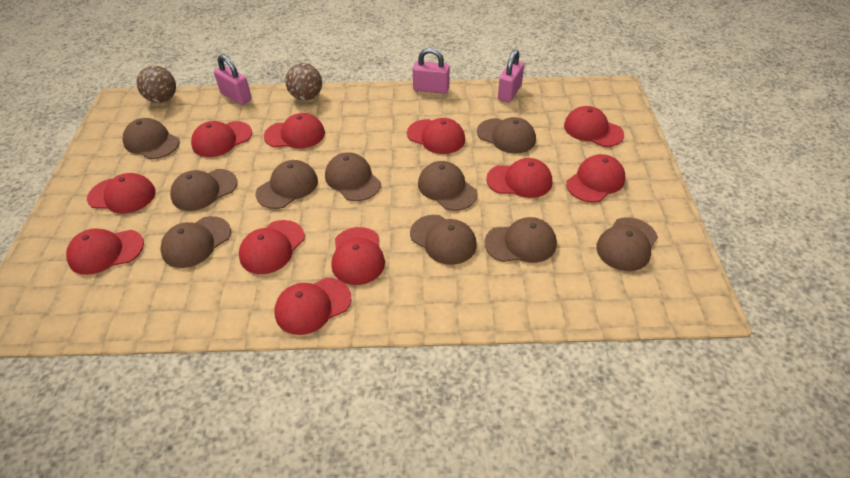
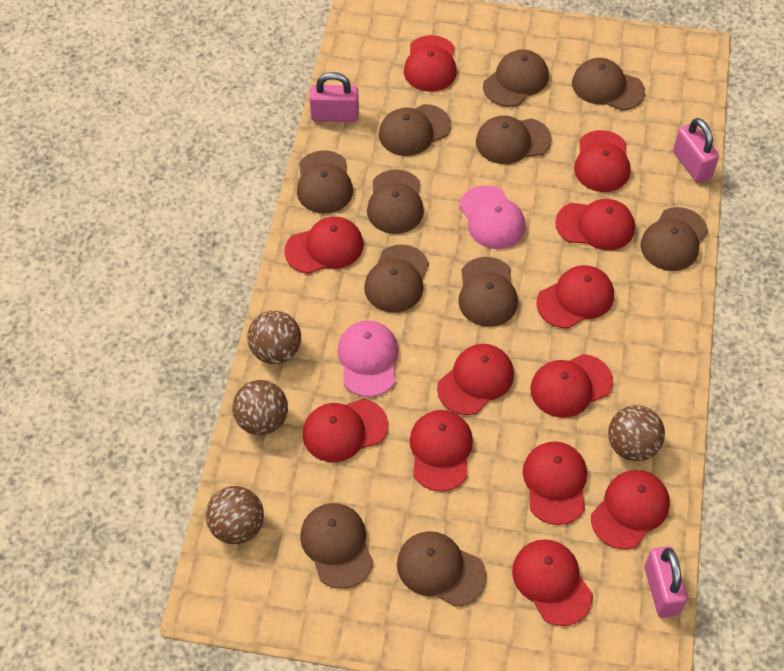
brown ball: 2 -> 4
brown cap: 10 -> 11
pink cap: 0 -> 2
red cap: 11 -> 12

